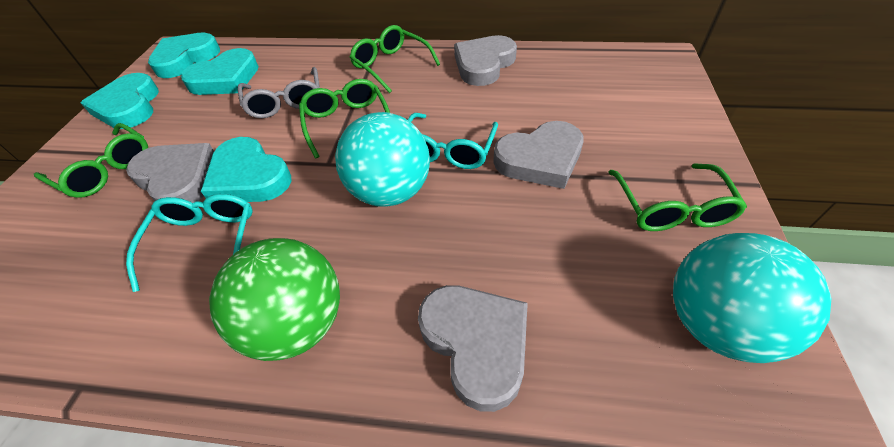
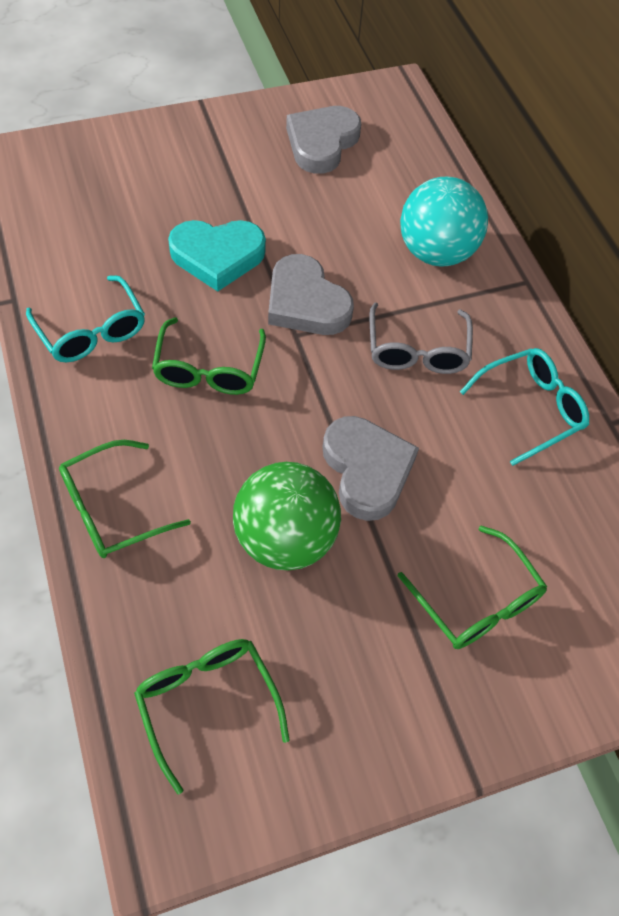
grey heart: 4 -> 3
turquoise ball: 2 -> 1
turquoise heart: 4 -> 1

